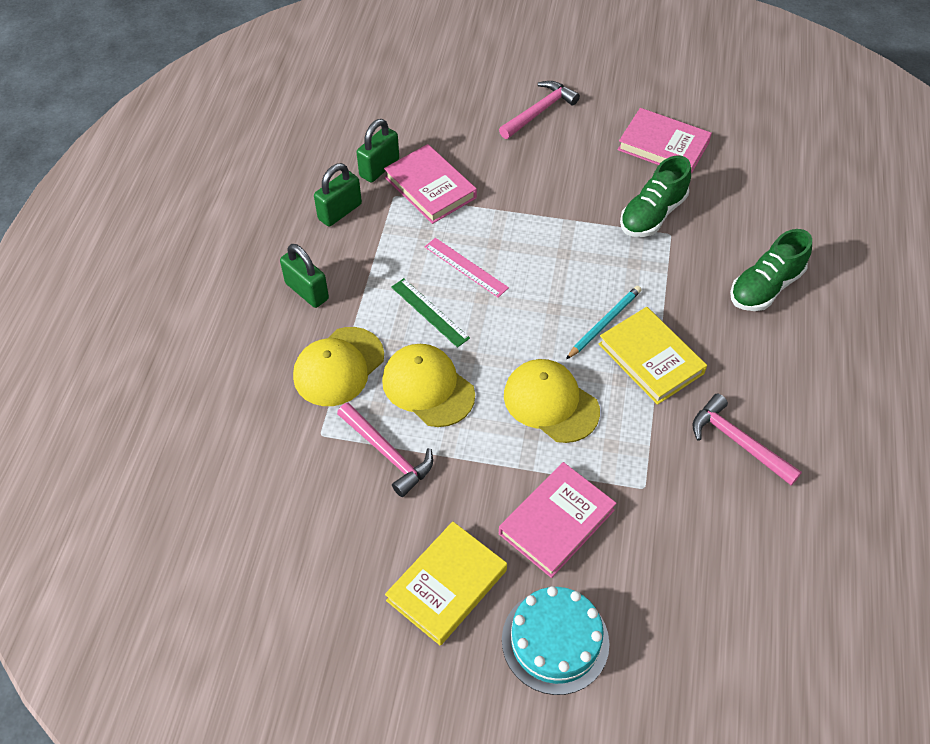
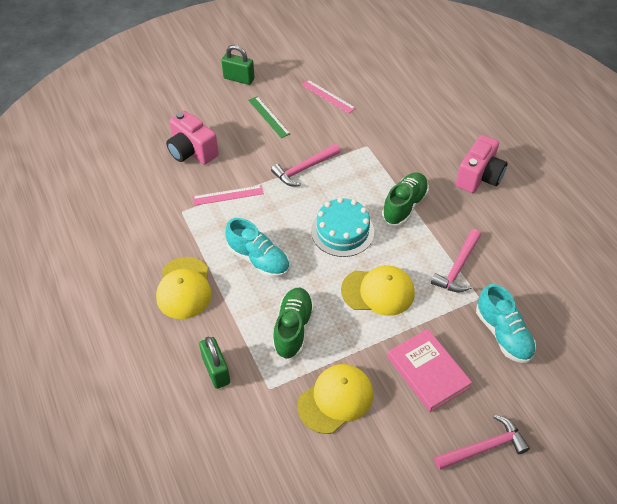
green padlock: 3 -> 2
pink book: 3 -> 1
pink camera: 0 -> 2
pink ruler: 1 -> 2
turquoise pencil: 1 -> 0
turquoise shoe: 0 -> 2
yellow book: 2 -> 0

